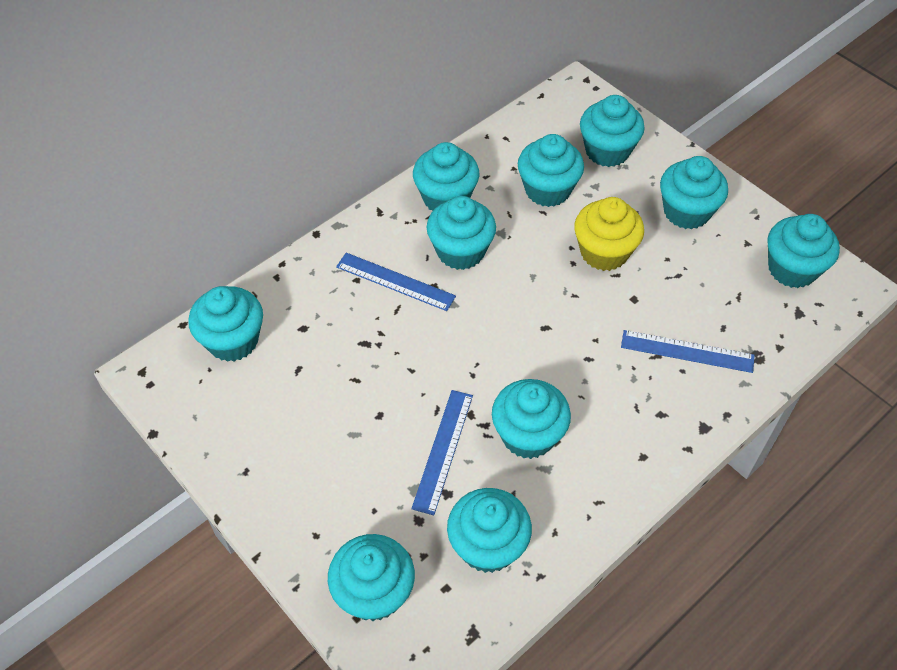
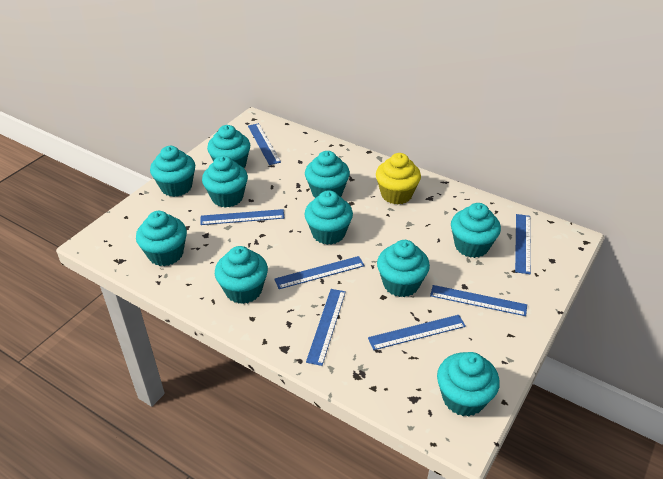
blue ruler: 3 -> 7

